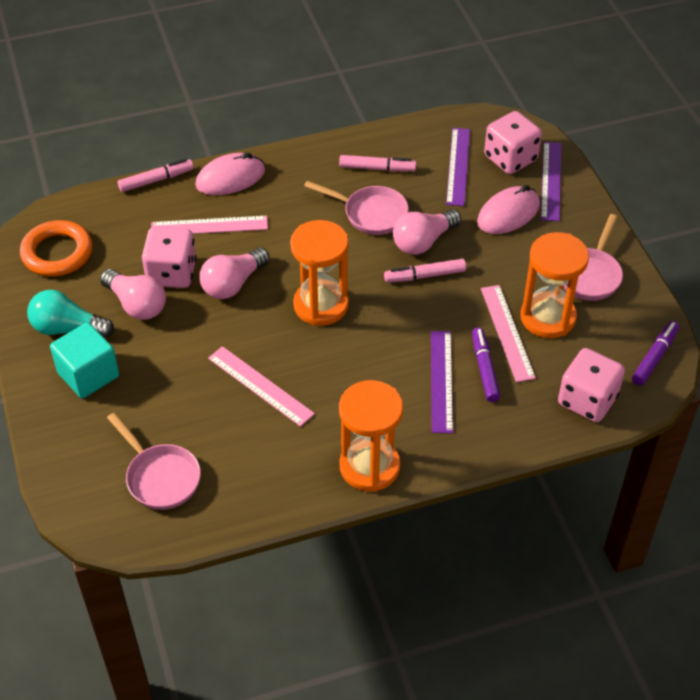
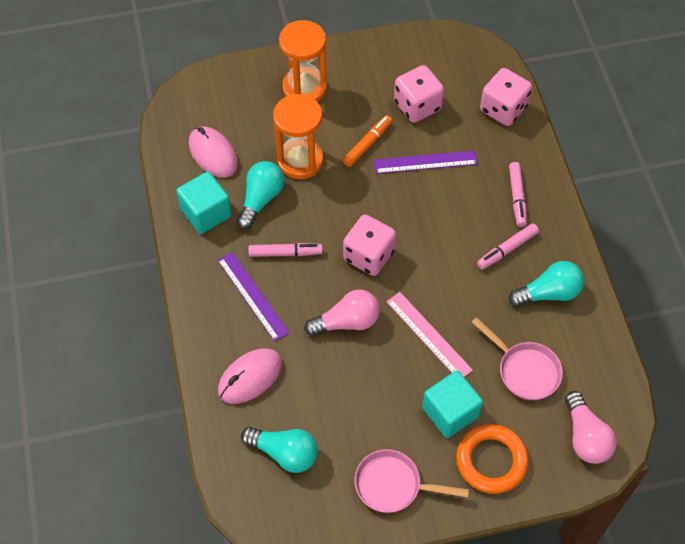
orange hourglass: 3 -> 2
orange marker: 0 -> 1
pink light bulb: 3 -> 2
pink pan: 3 -> 2
pink ruler: 3 -> 1
purple marker: 2 -> 0
purple ruler: 3 -> 2
turquoise cube: 1 -> 2
turquoise light bulb: 1 -> 3

